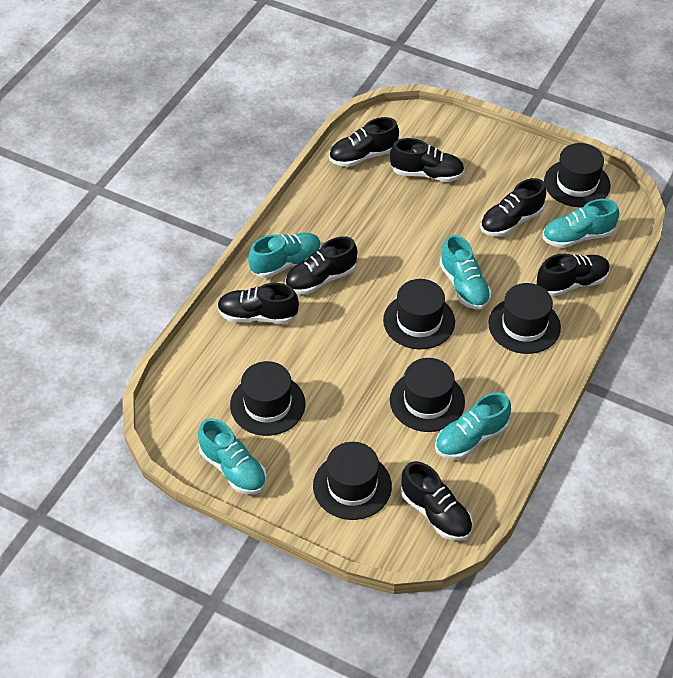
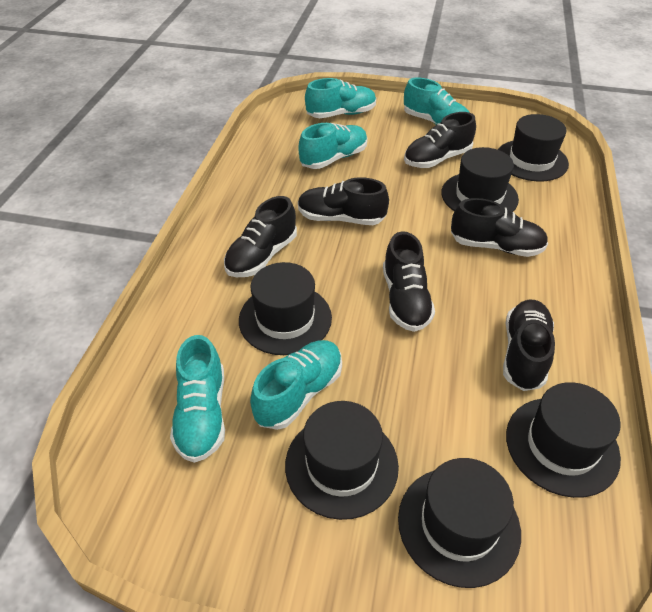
black shoe: 7 -> 6

